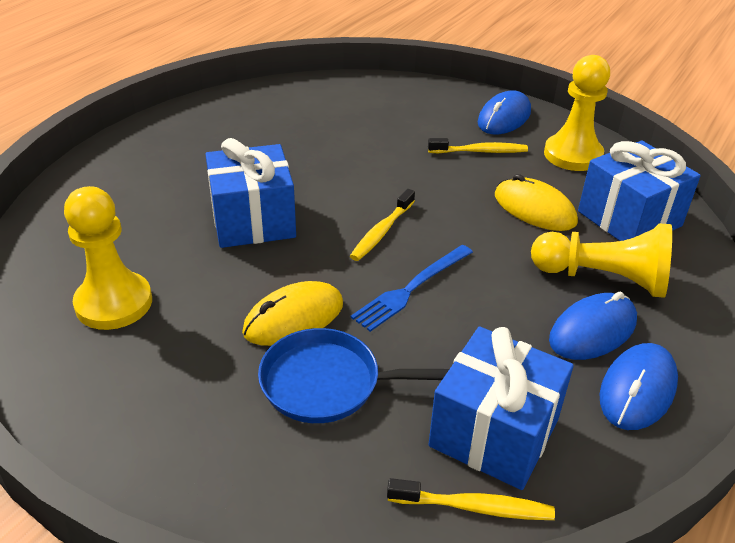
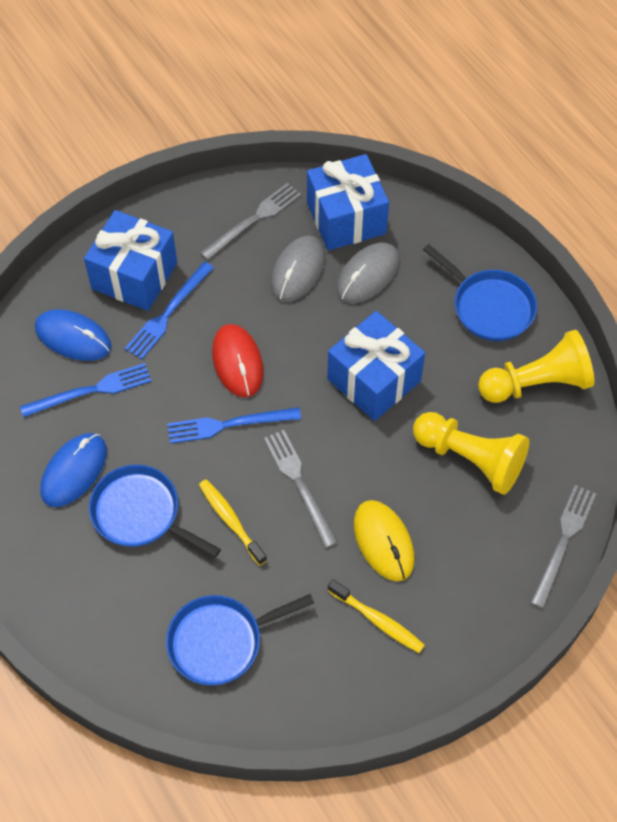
blue fork: 1 -> 3
blue mouse: 3 -> 2
blue pan: 1 -> 3
grey fork: 0 -> 3
grey mouse: 0 -> 2
red mouse: 0 -> 1
yellow mouse: 2 -> 1
yellow pawn: 3 -> 2
yellow toothbrush: 3 -> 2

